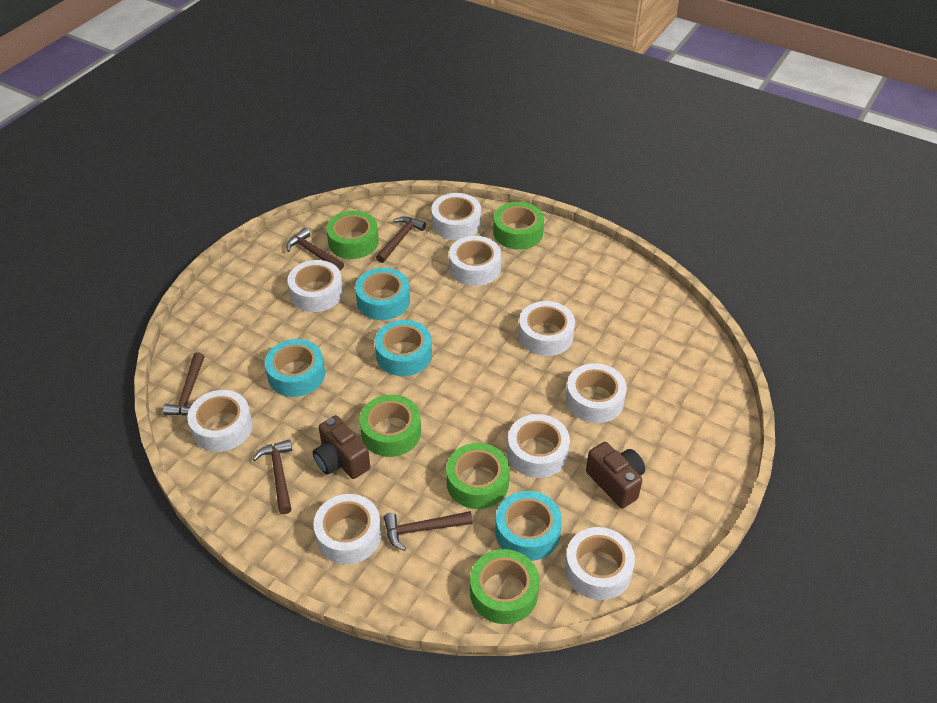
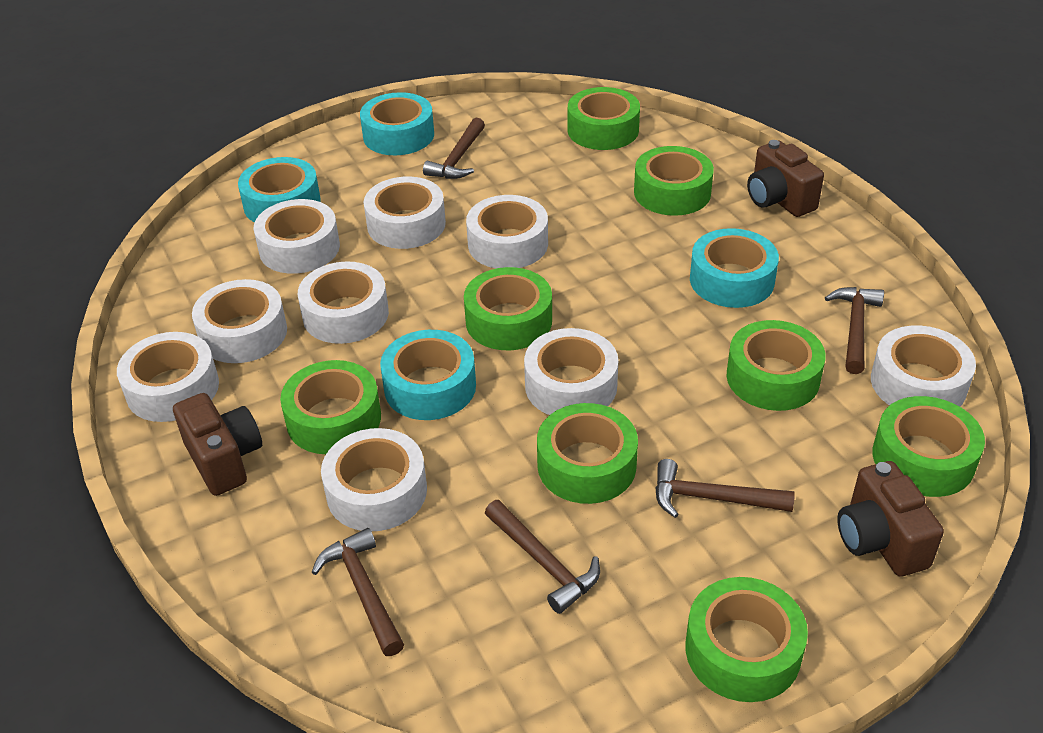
brown camera: 2 -> 3
green tape: 5 -> 8

